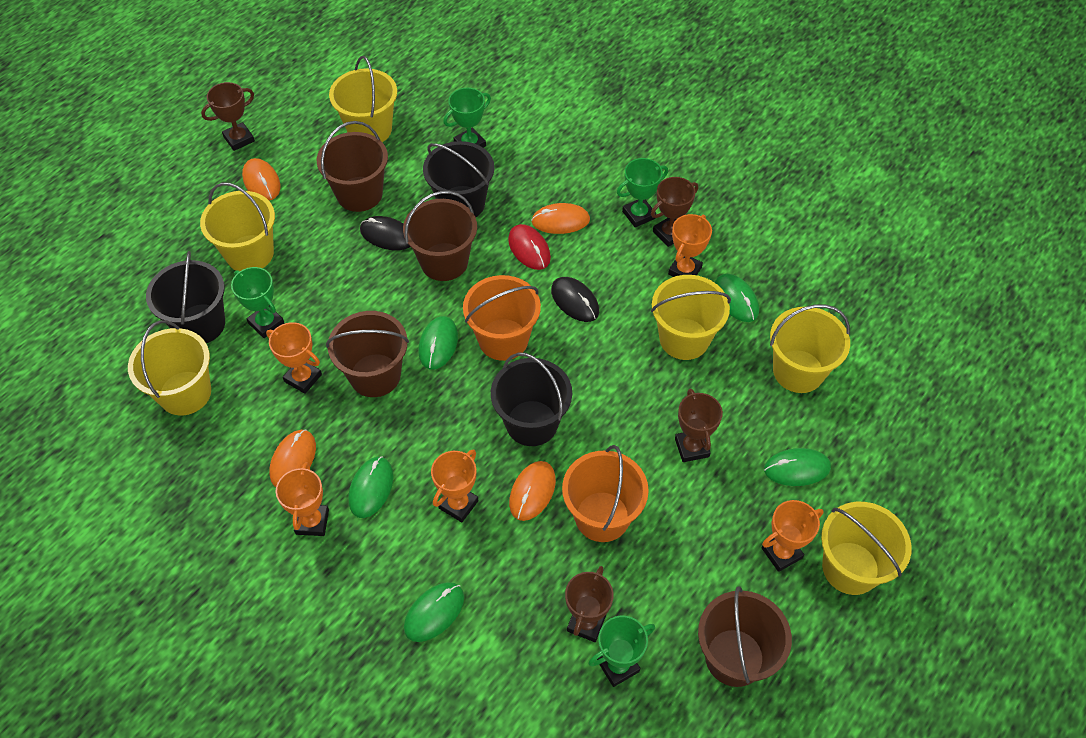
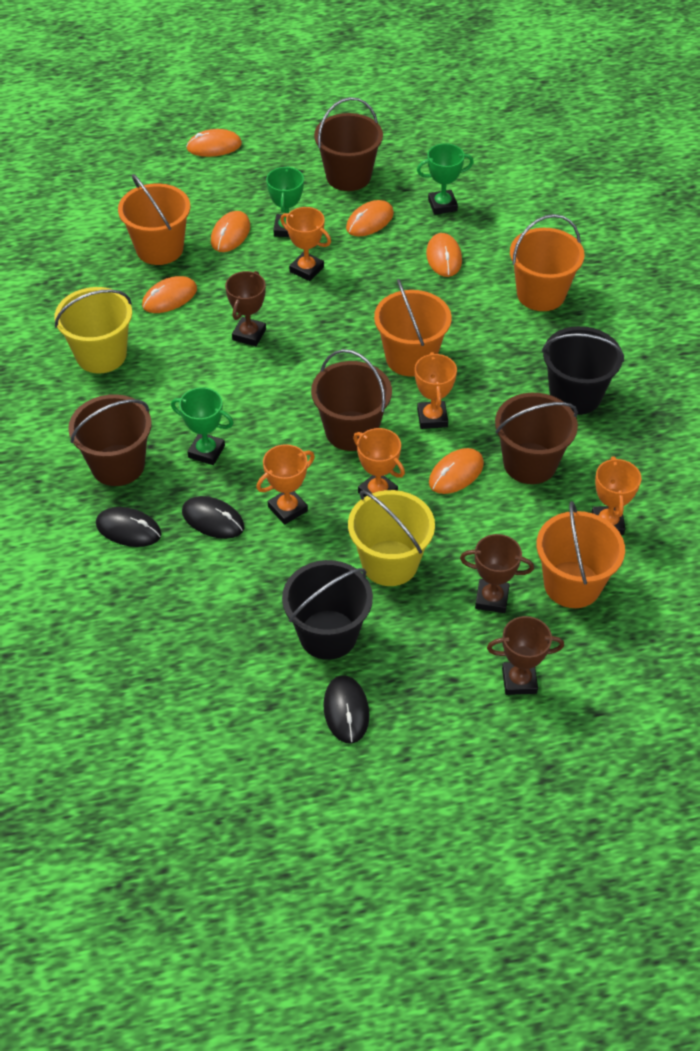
black bucket: 3 -> 2
black mouse: 2 -> 3
brown trophy: 4 -> 3
green mouse: 5 -> 0
green trophy: 4 -> 3
orange bucket: 2 -> 4
orange mouse: 4 -> 6
red mouse: 1 -> 0
yellow bucket: 6 -> 2

